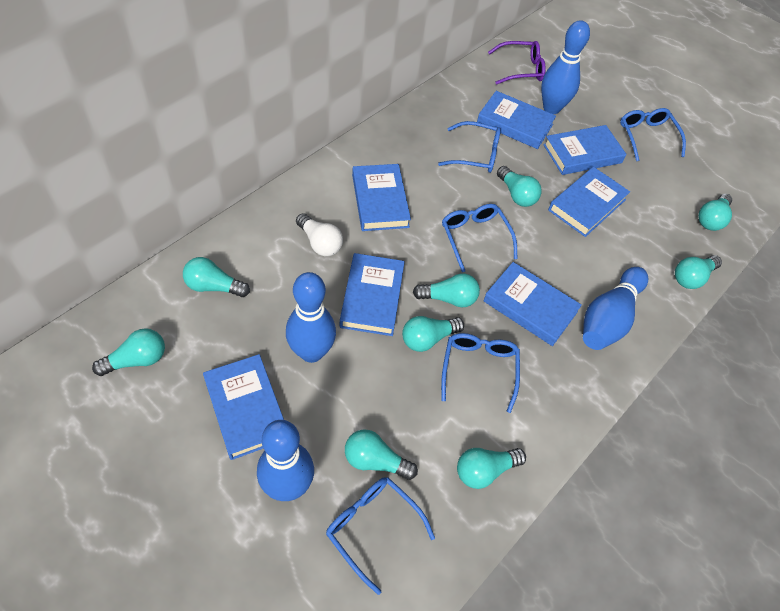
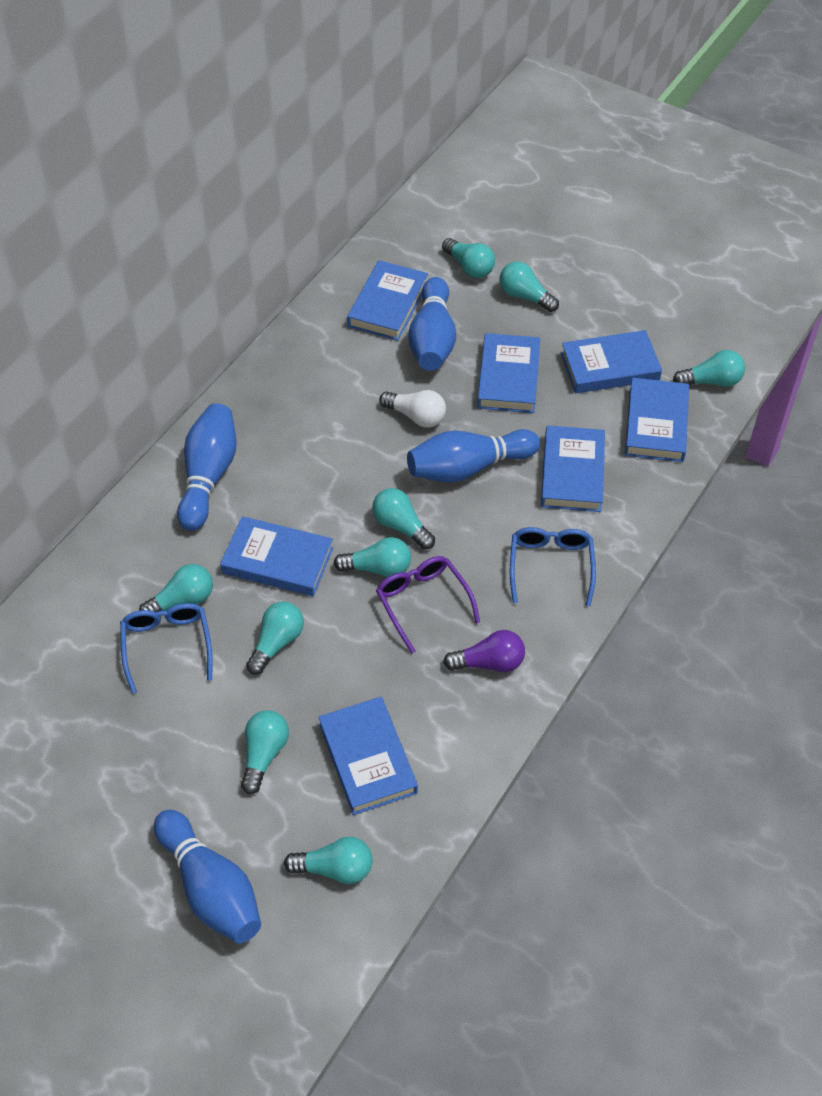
blue glasses: 5 -> 2
purple light bulb: 0 -> 1

